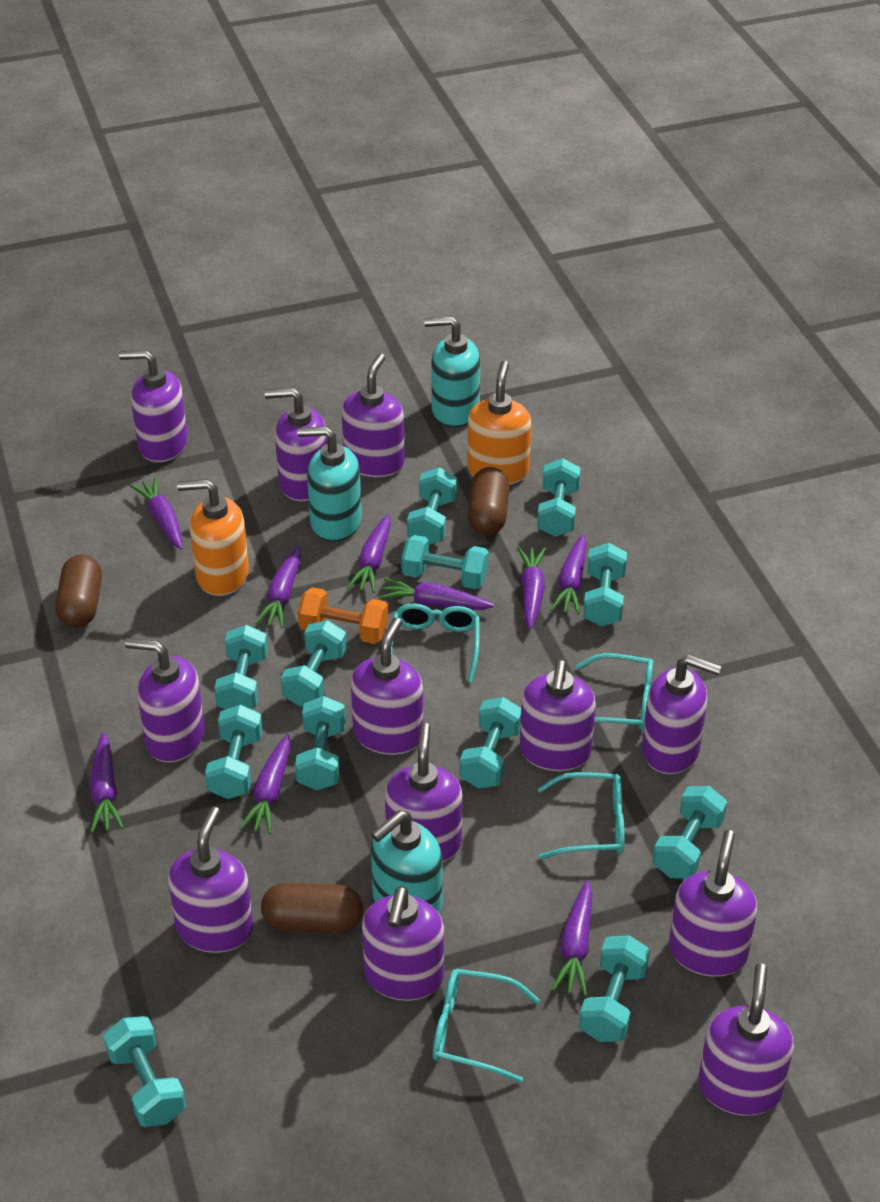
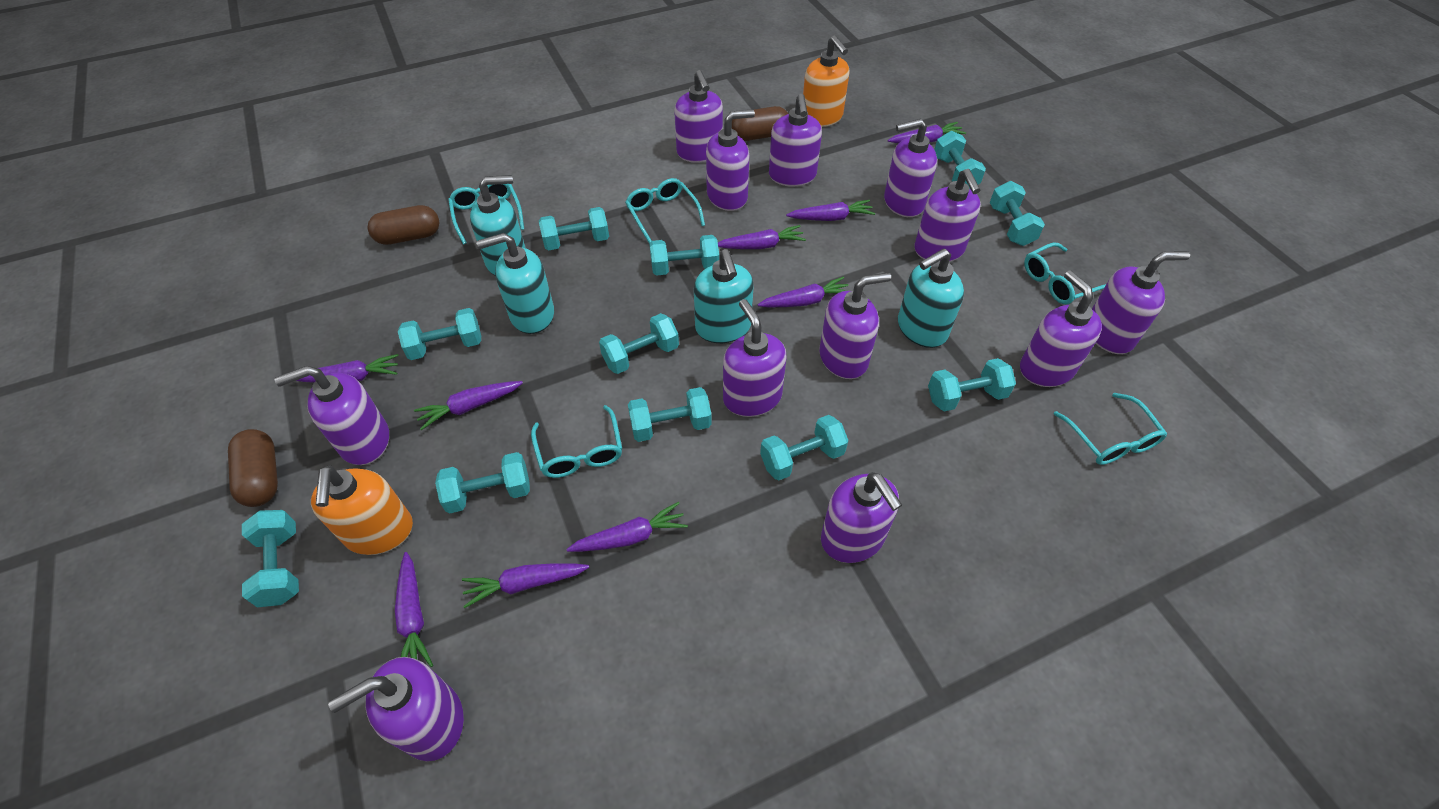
orange dumbbell: 1 -> 0
turquoise dumbbell: 12 -> 11
turquoise glasses: 4 -> 5
turquoise soap dispenser: 3 -> 4

